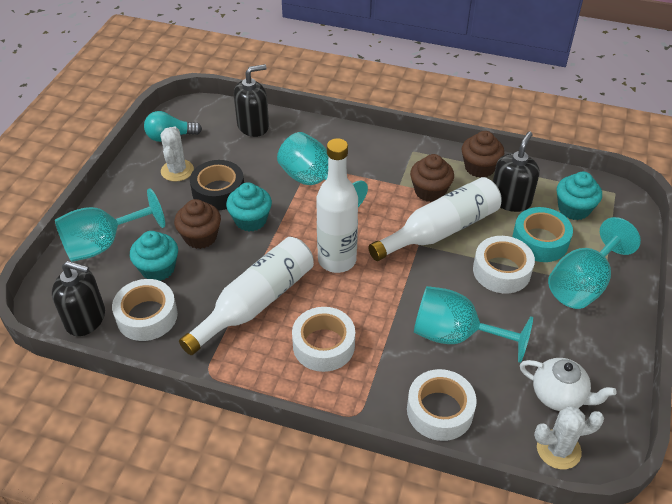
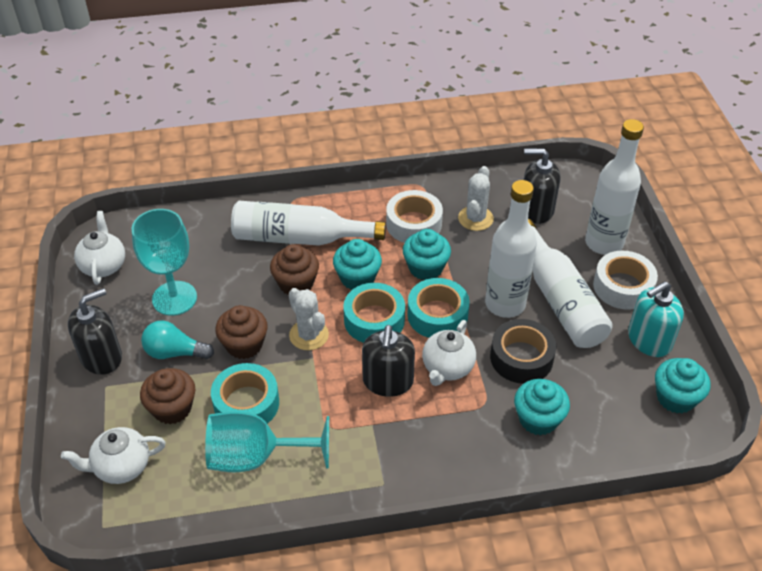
turquoise cupcake: 3 -> 4
turquoise goblet: 4 -> 2
turquoise soap dispenser: 0 -> 1
turquoise tape: 1 -> 3
white bottle: 3 -> 4
white tape: 4 -> 2
white teapot: 1 -> 3

